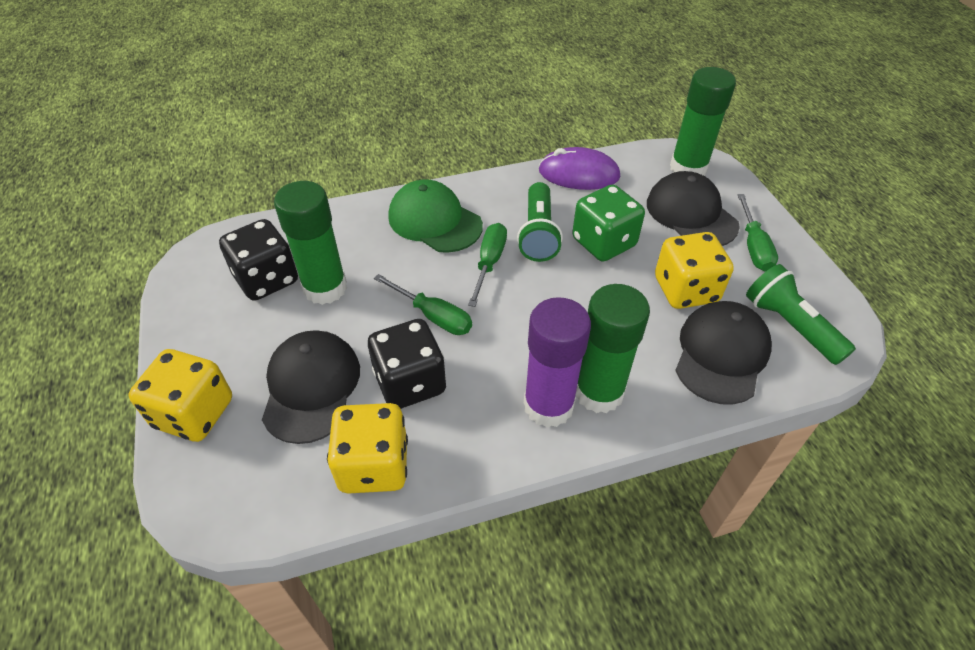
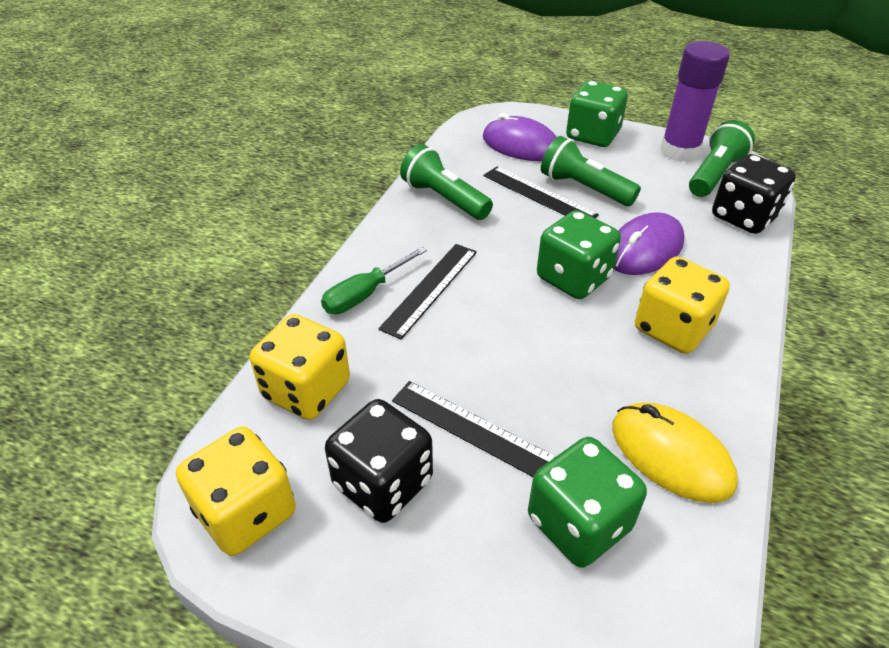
black cap: 3 -> 0
black ruler: 0 -> 3
green cap: 1 -> 0
green dice: 1 -> 3
green flashlight: 2 -> 3
green glue stick: 3 -> 0
green screwdriver: 3 -> 1
purple mouse: 1 -> 2
yellow mouse: 0 -> 1

